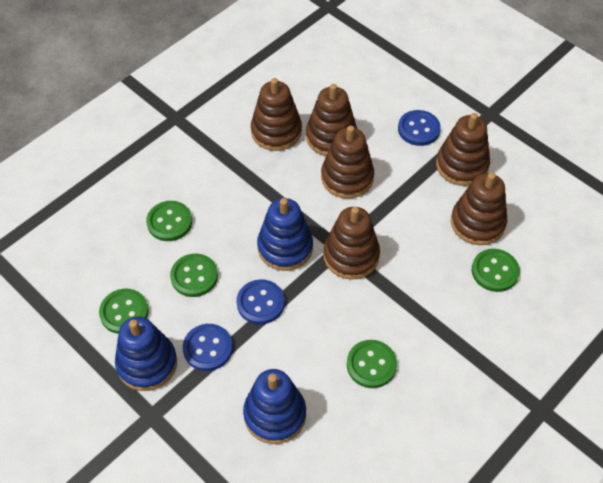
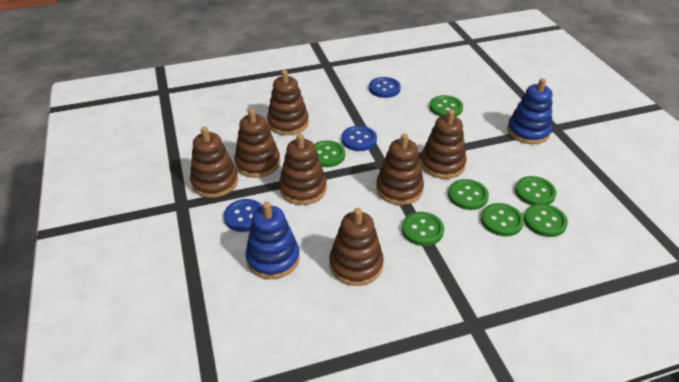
blue stacking toy: 3 -> 2
brown stacking toy: 6 -> 7
green button: 5 -> 7

